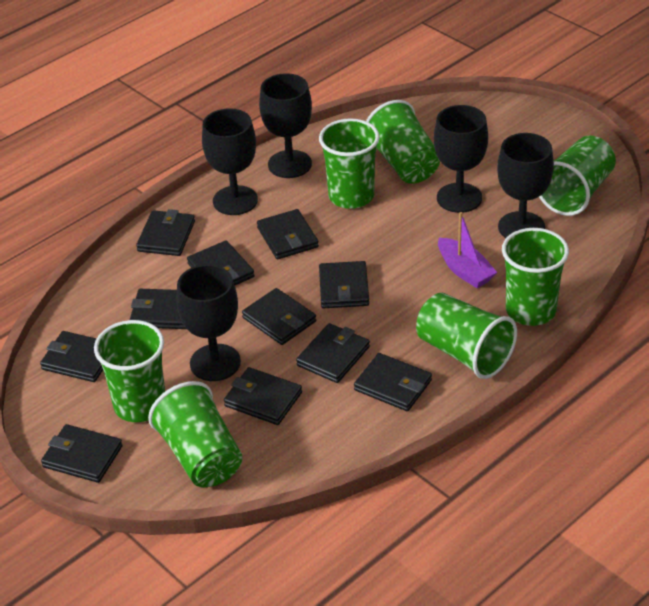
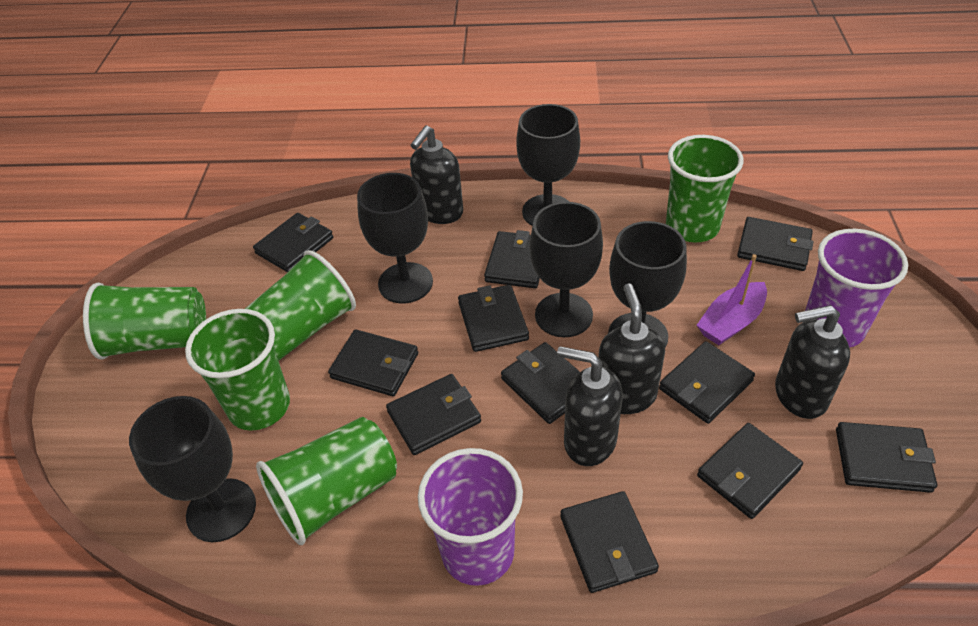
black soap dispenser: 0 -> 4
green cup: 7 -> 5
purple cup: 0 -> 2

